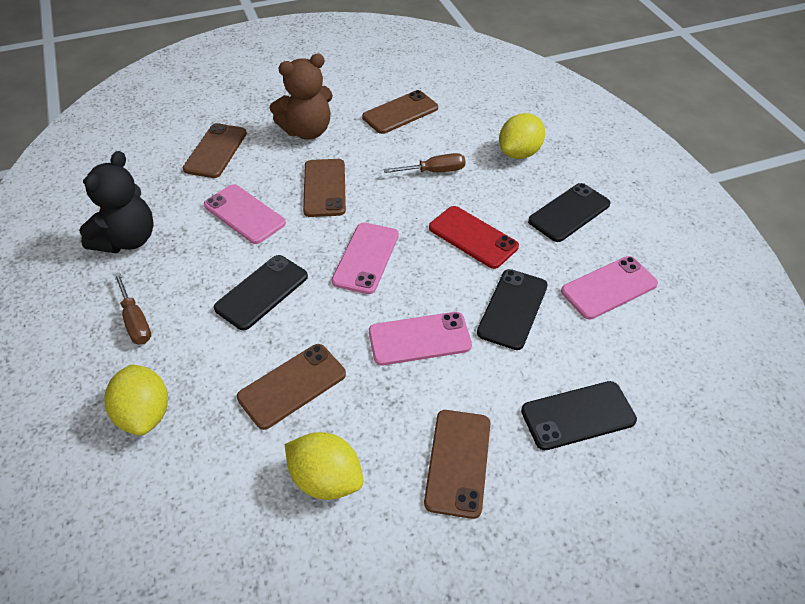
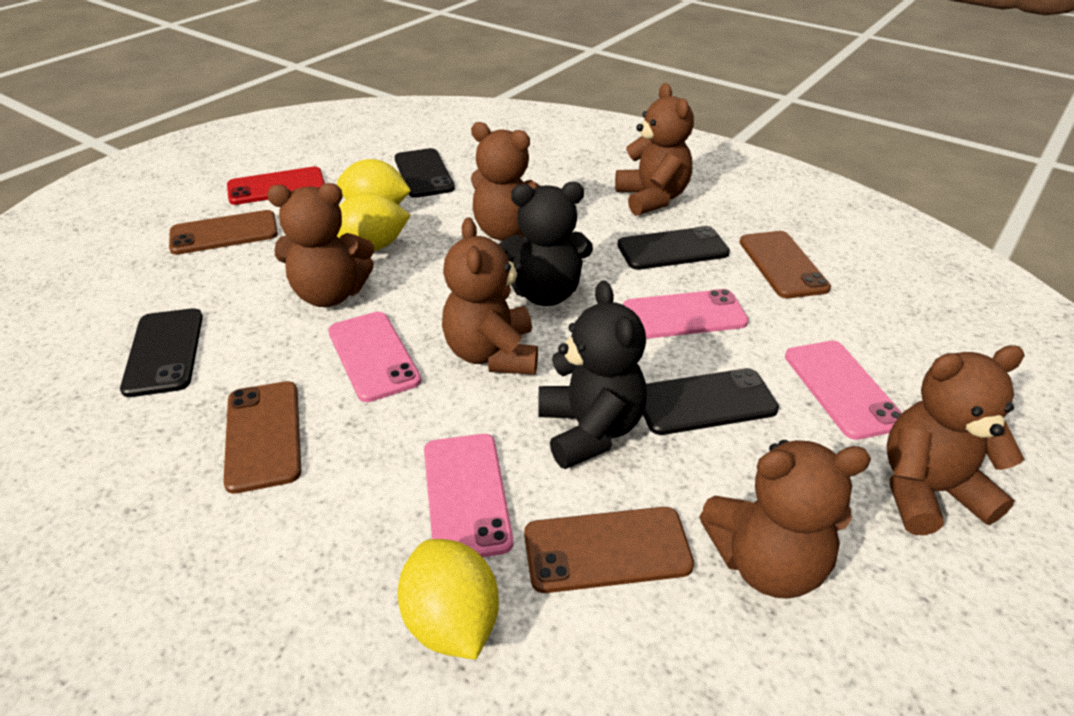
black teddy bear: 1 -> 2
brown phone: 5 -> 4
brown screwdriver: 2 -> 0
brown teddy bear: 1 -> 6

